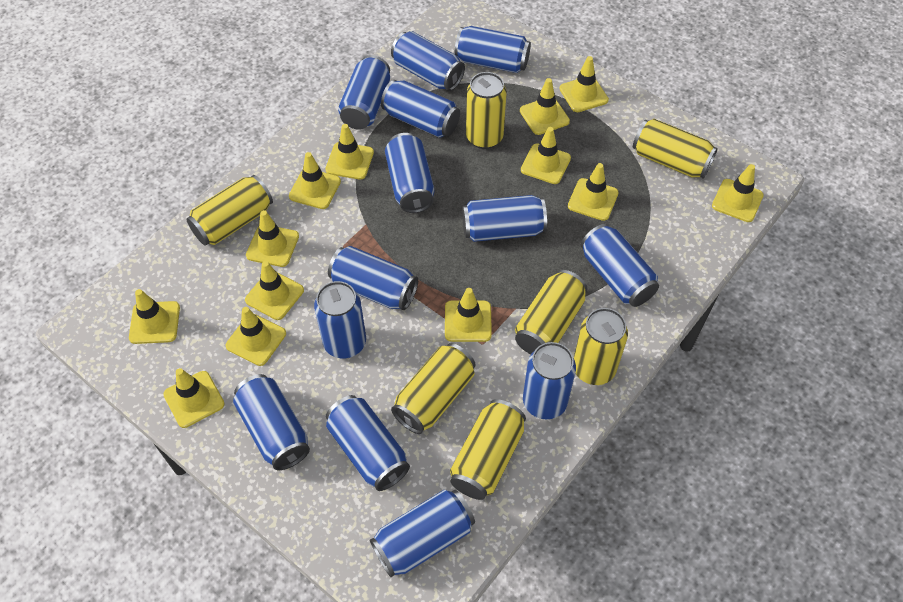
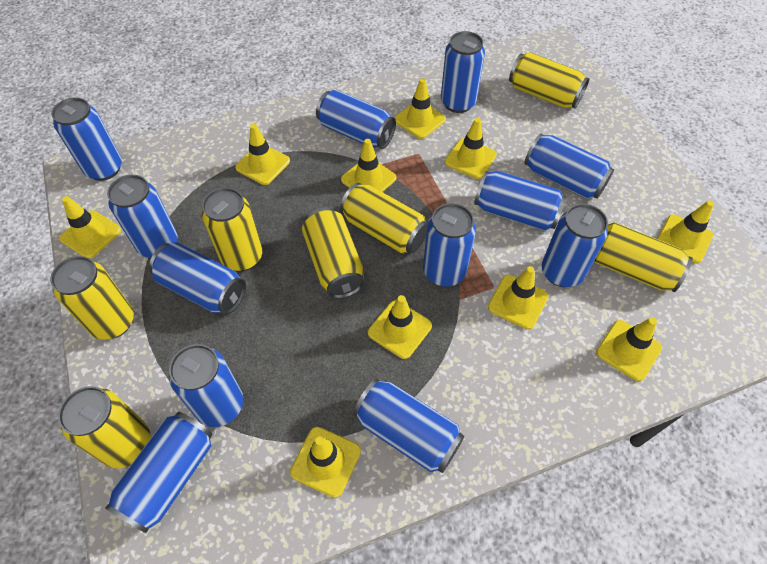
blue can: 13 -> 12
yellow traffic cone: 13 -> 10

